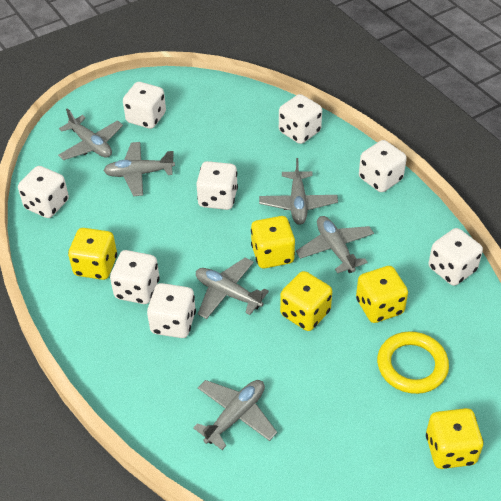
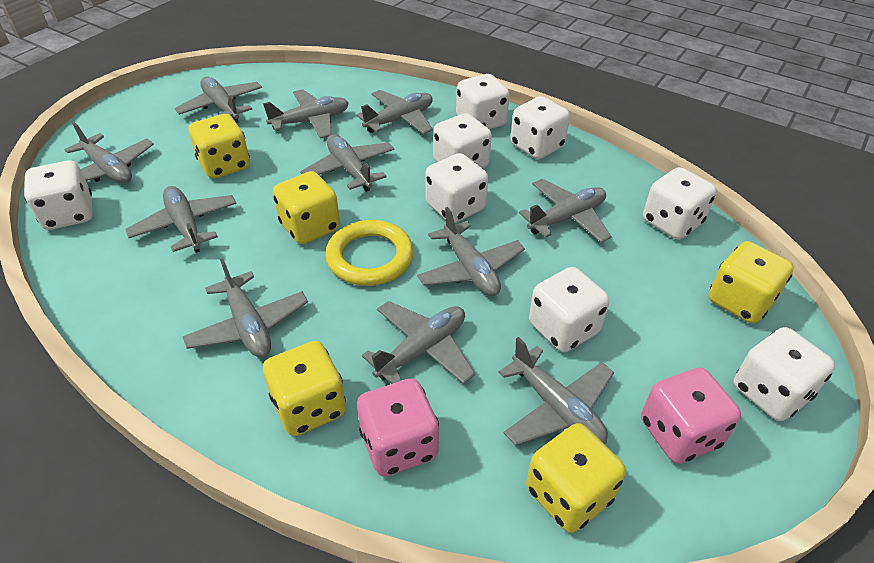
grey plane: 6 -> 11
pink dice: 0 -> 2

